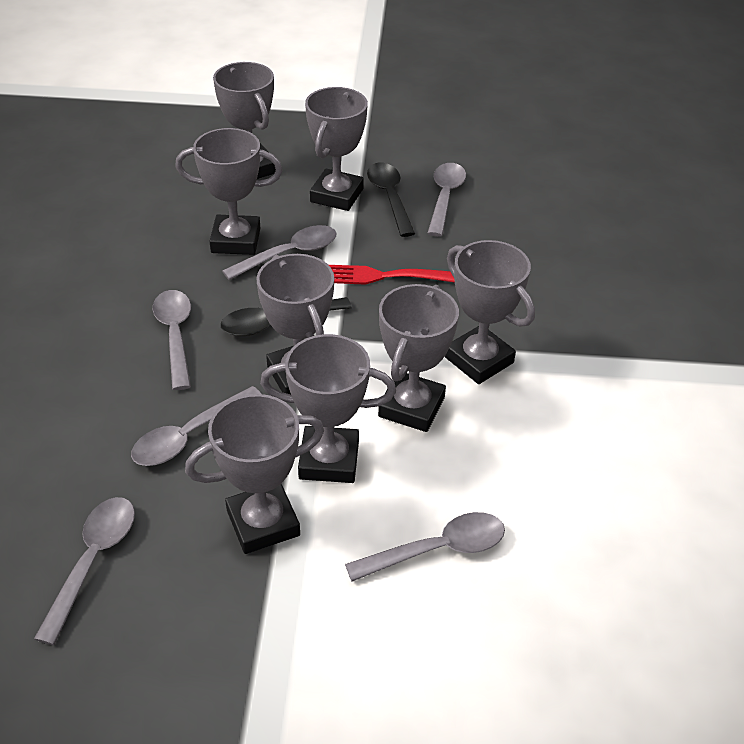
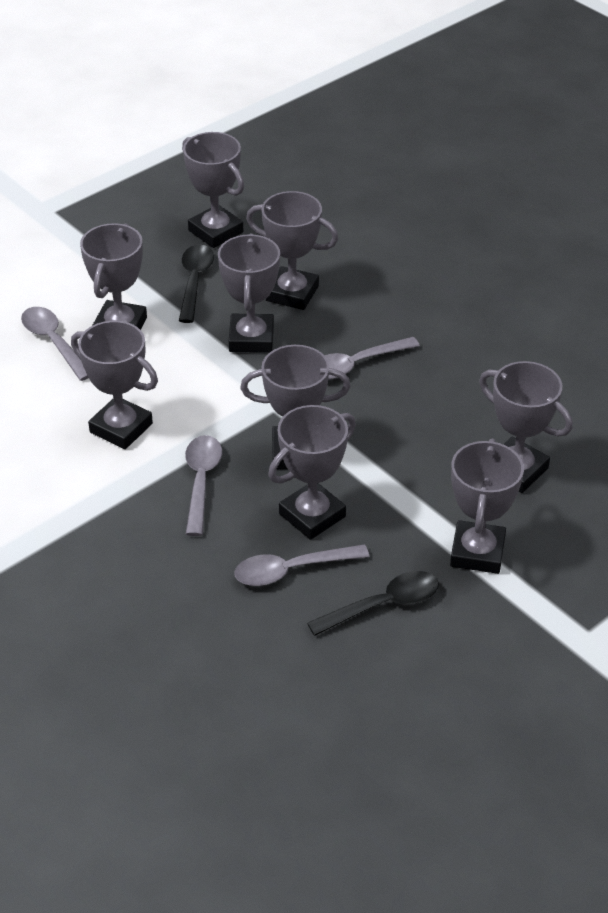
grey spoon: 6 -> 4
grey trophy: 8 -> 9
red fork: 1 -> 0

